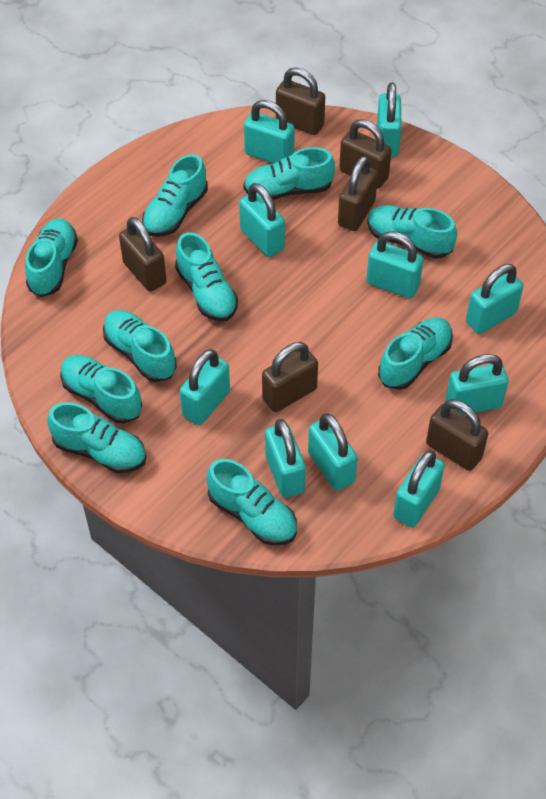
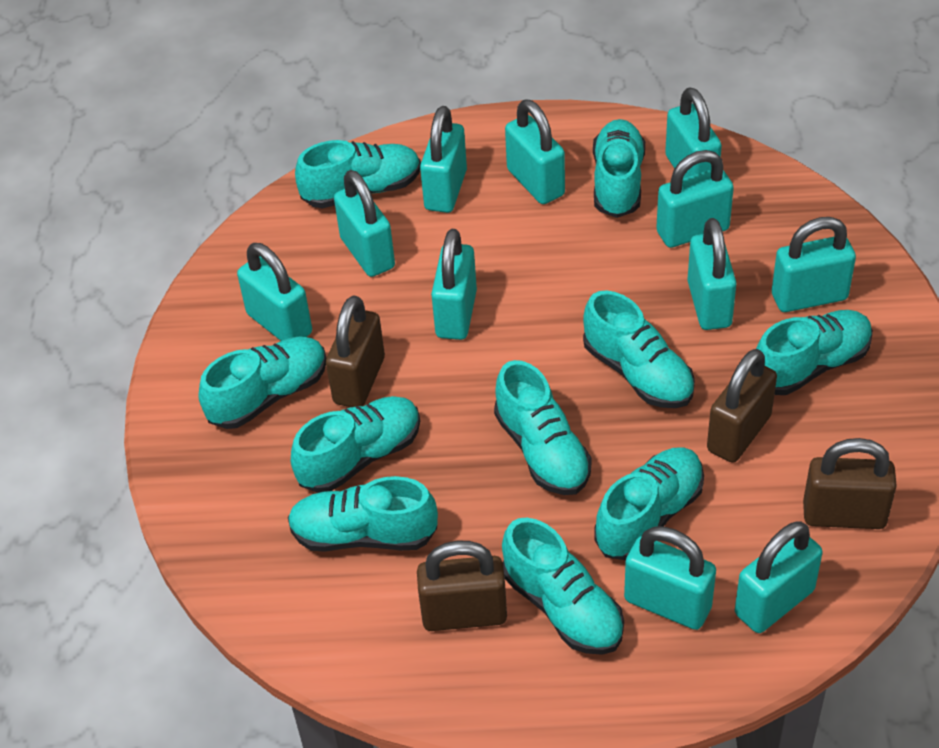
brown padlock: 6 -> 4
turquoise padlock: 10 -> 11

